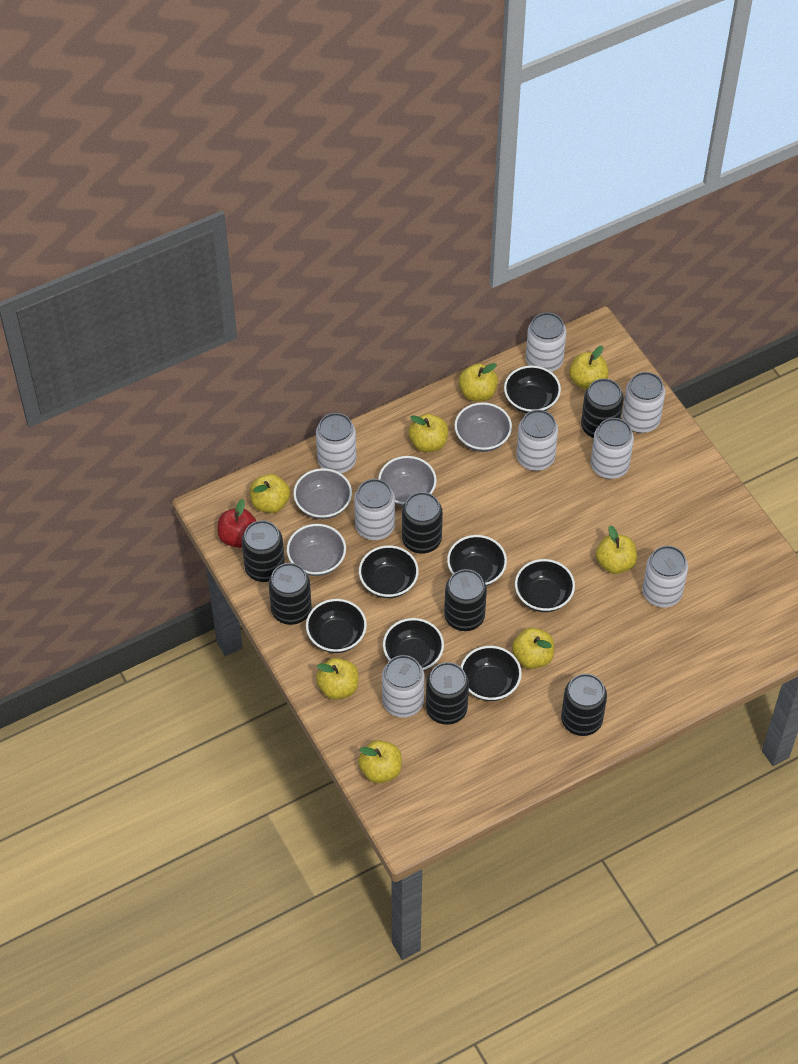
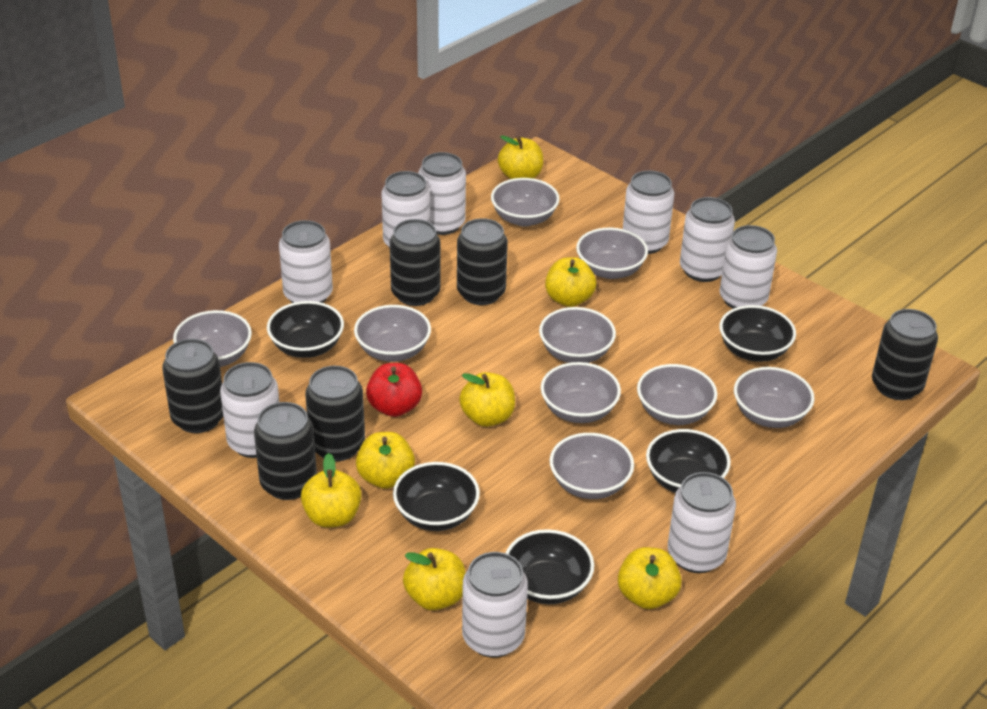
black bowl: 7 -> 5
black can: 7 -> 6
grey bowl: 4 -> 9
white can: 8 -> 9
yellow apple: 8 -> 7

